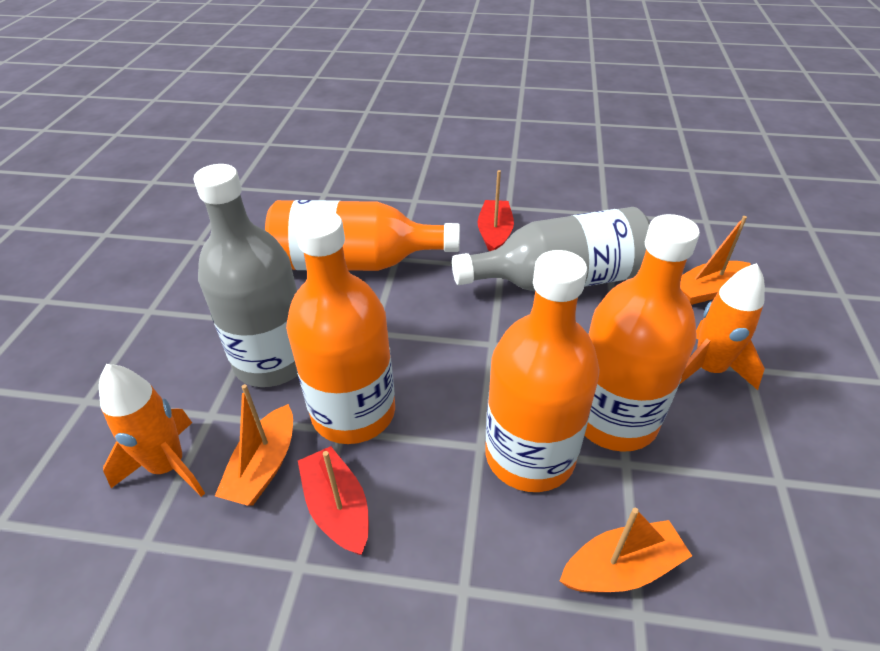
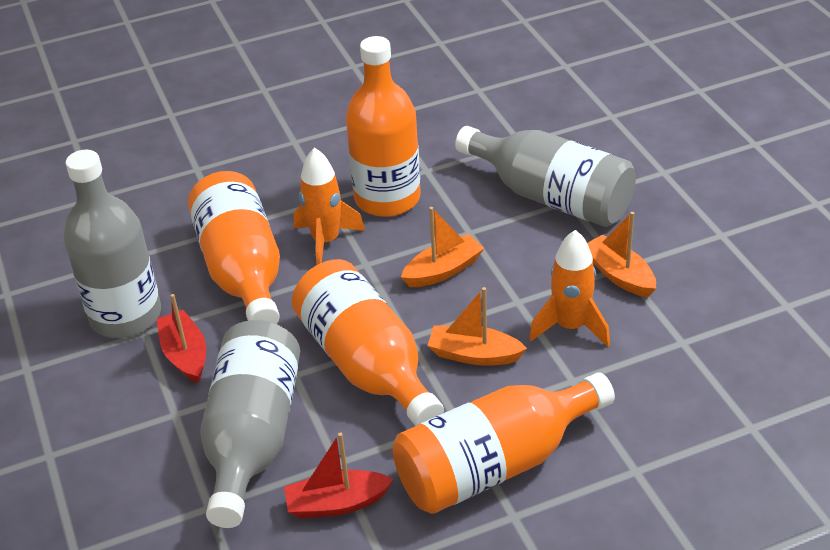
grey bottle: 2 -> 3

